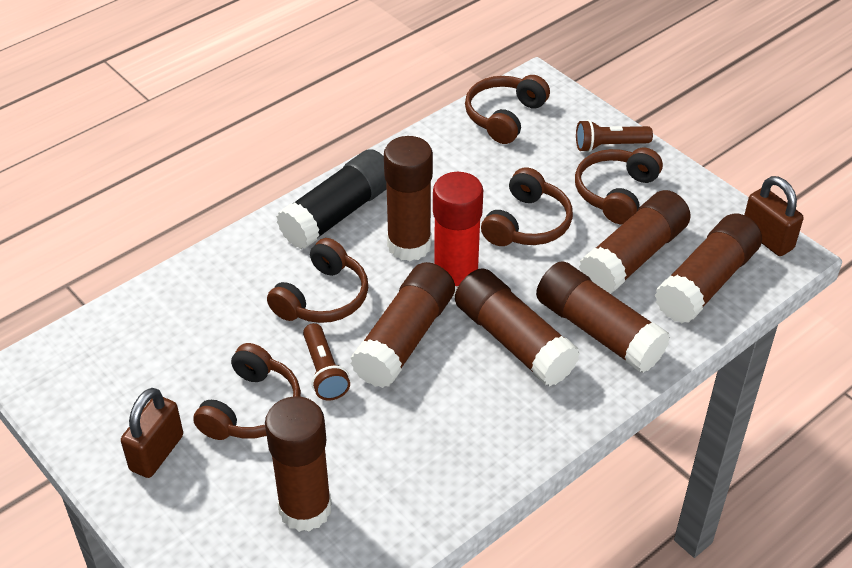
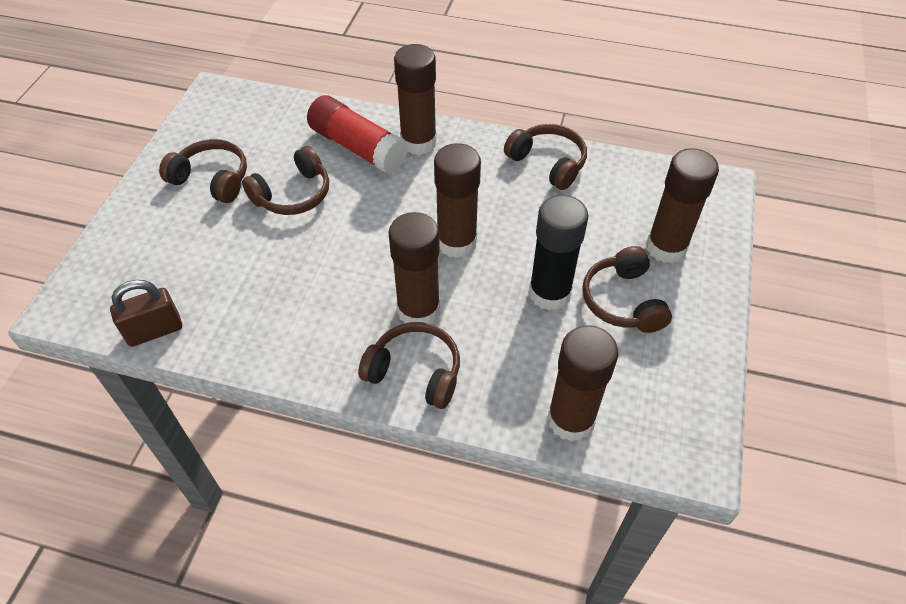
brown flashlight: 2 -> 0
brown glue stick: 7 -> 5
brown padlock: 2 -> 1

